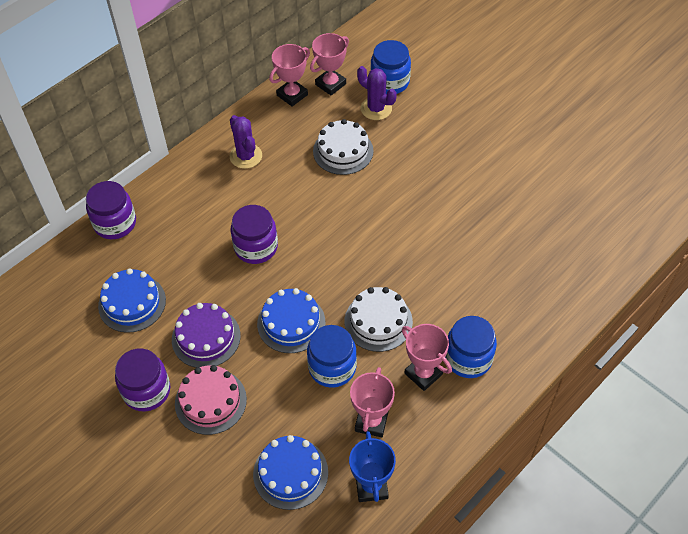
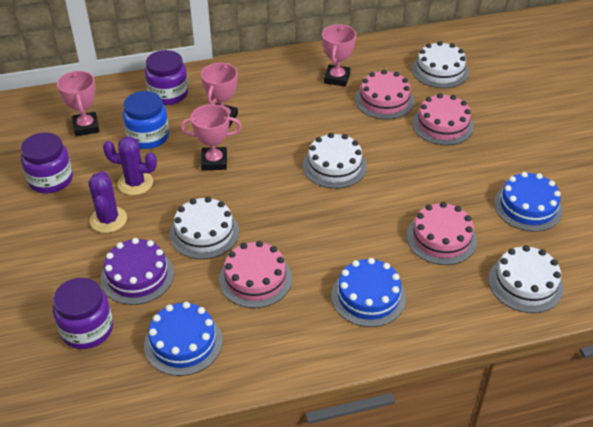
blue jar: 3 -> 1
blue trophy: 1 -> 0
pink cake: 1 -> 4
white cake: 2 -> 4

